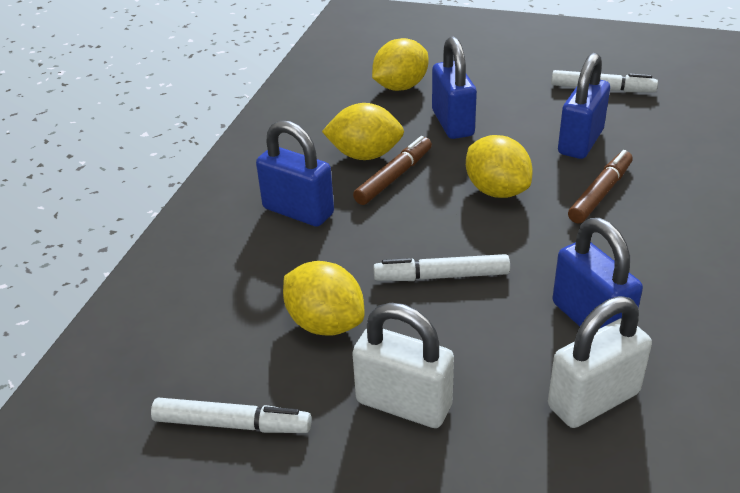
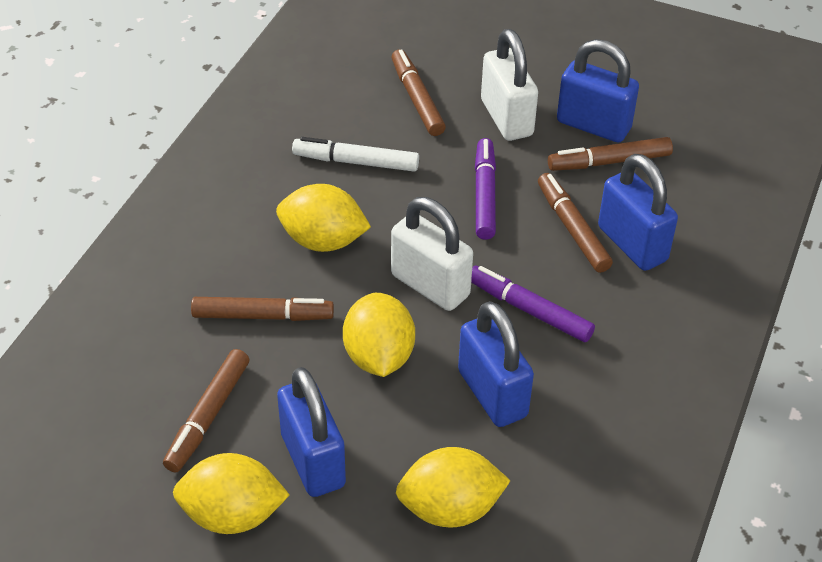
brown marker: 2 -> 5
purple marker: 0 -> 2
white marker: 3 -> 1

